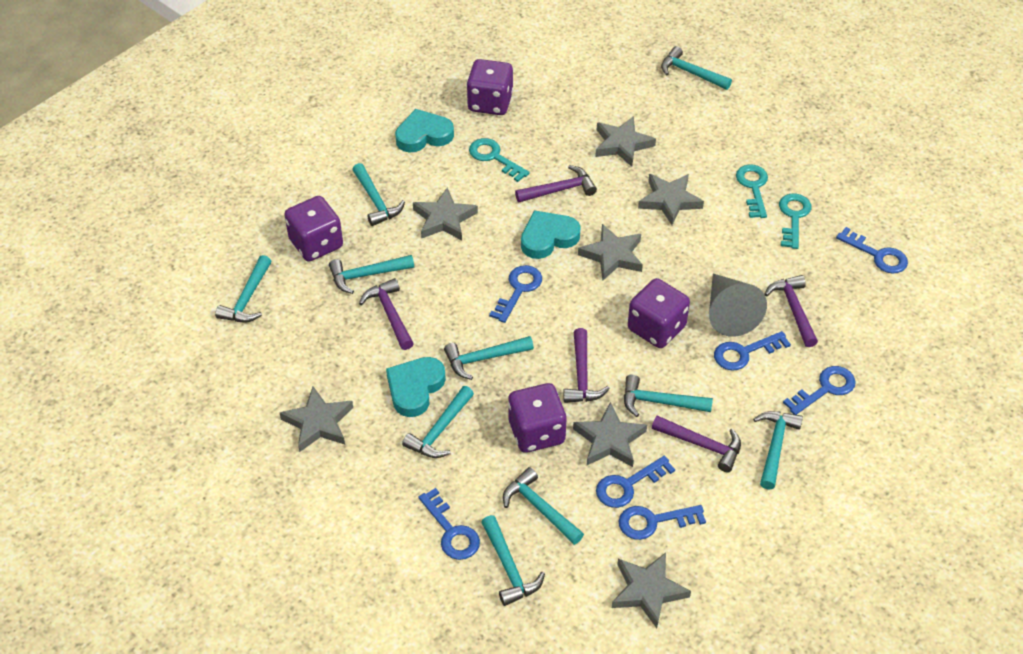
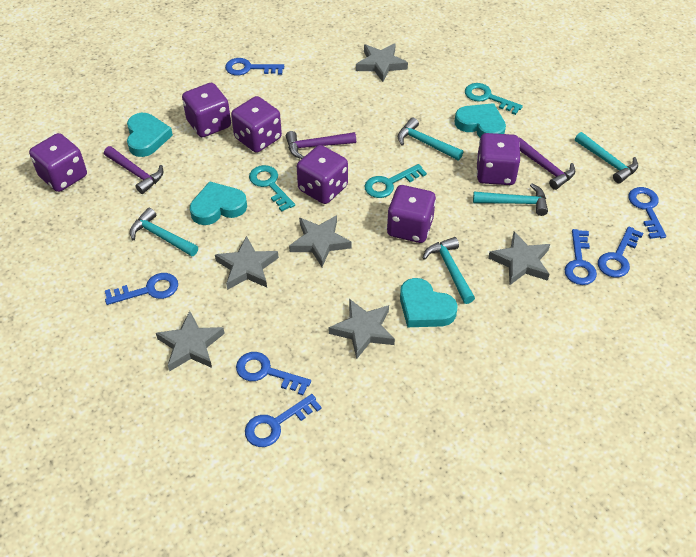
grey cone: 1 -> 0
grey star: 7 -> 6
purple dice: 4 -> 6
purple hammer: 5 -> 3
turquoise hammer: 10 -> 5
turquoise heart: 3 -> 4

